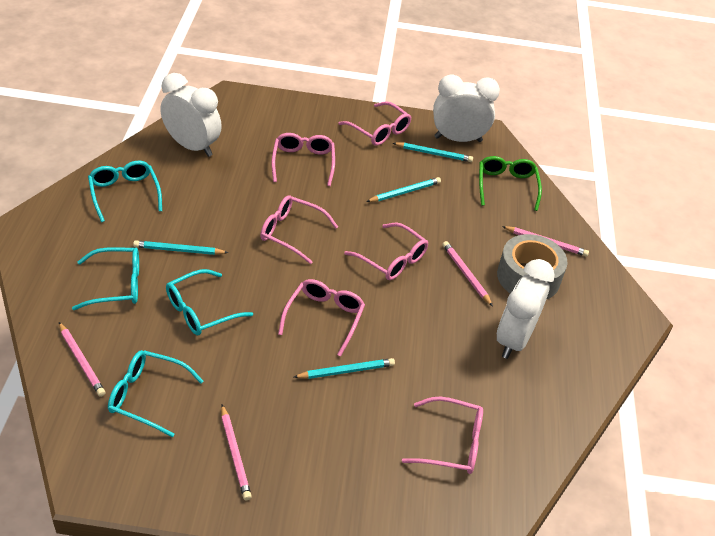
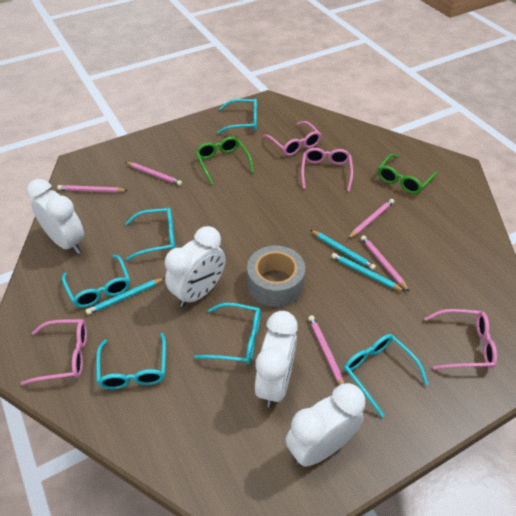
green glasses: 1 -> 2
pink glasses: 6 -> 4
pink pencil: 4 -> 5
turquoise glasses: 4 -> 6
turquoise pencil: 4 -> 3
white clock: 3 -> 4

